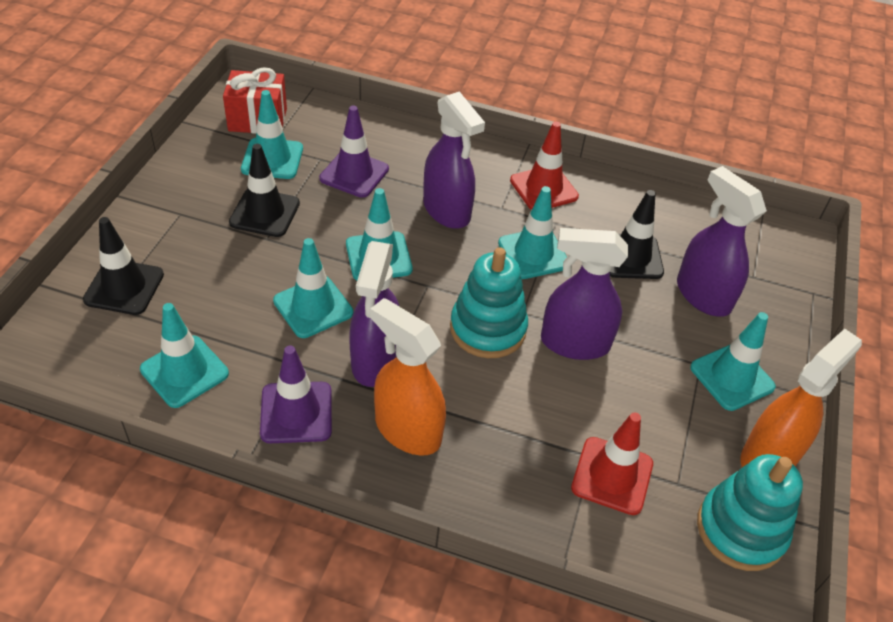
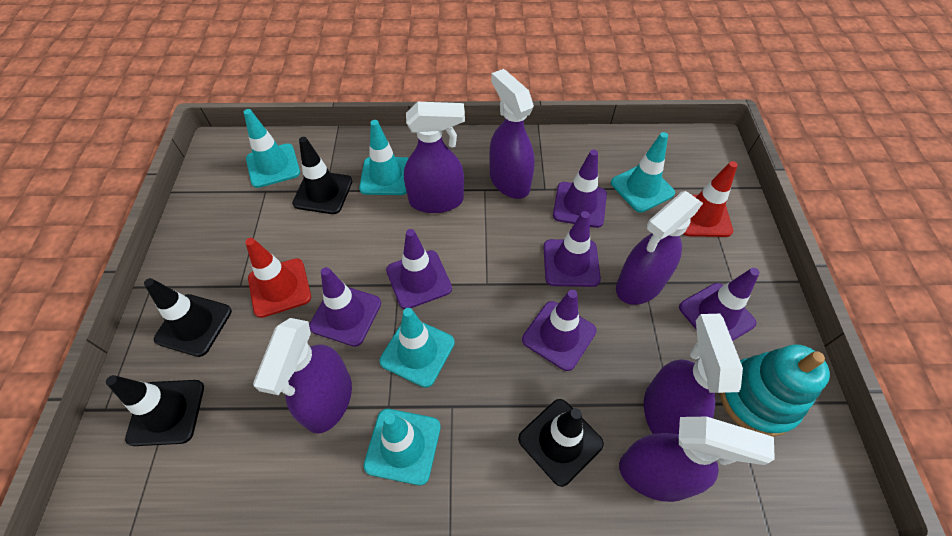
black traffic cone: 3 -> 4
orange spray bottle: 2 -> 0
purple spray bottle: 4 -> 6
purple traffic cone: 2 -> 6
red gift: 1 -> 0
turquoise stacking toy: 2 -> 1
turquoise traffic cone: 6 -> 5

